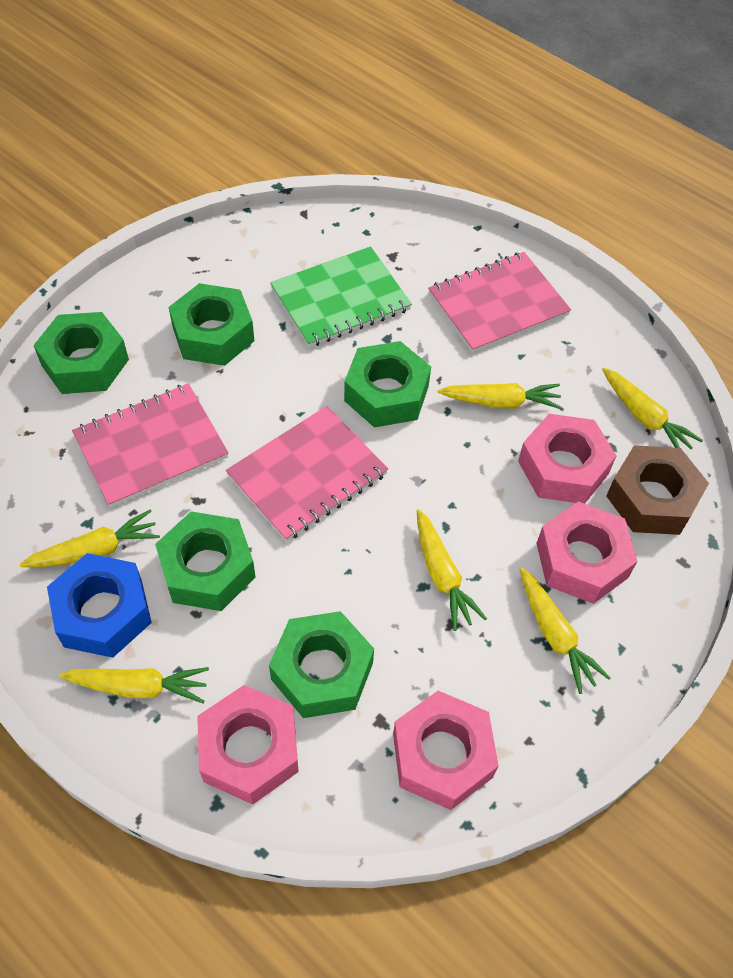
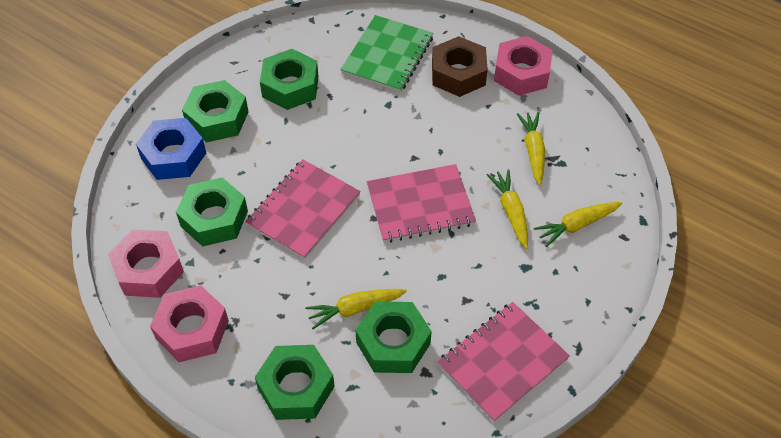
pink nut: 4 -> 3
yellow carrot: 6 -> 4

